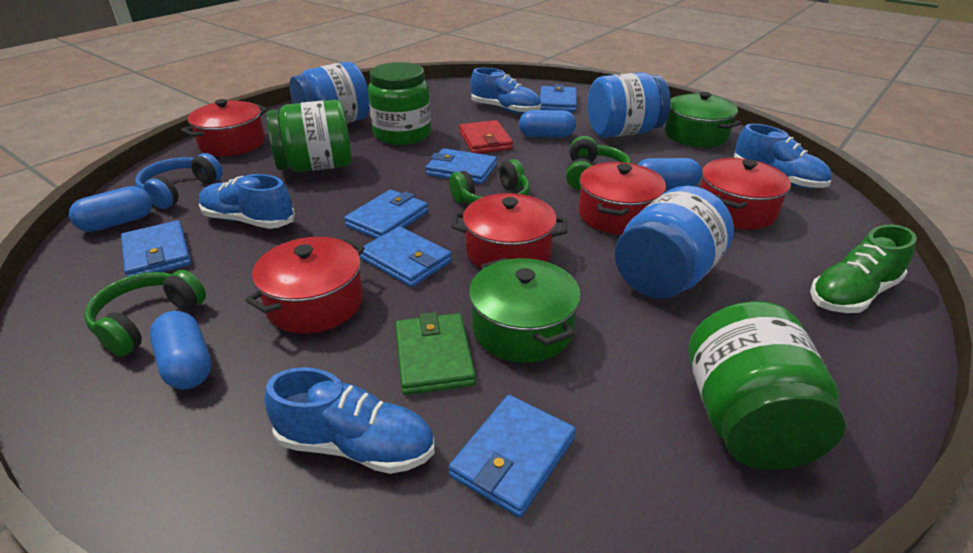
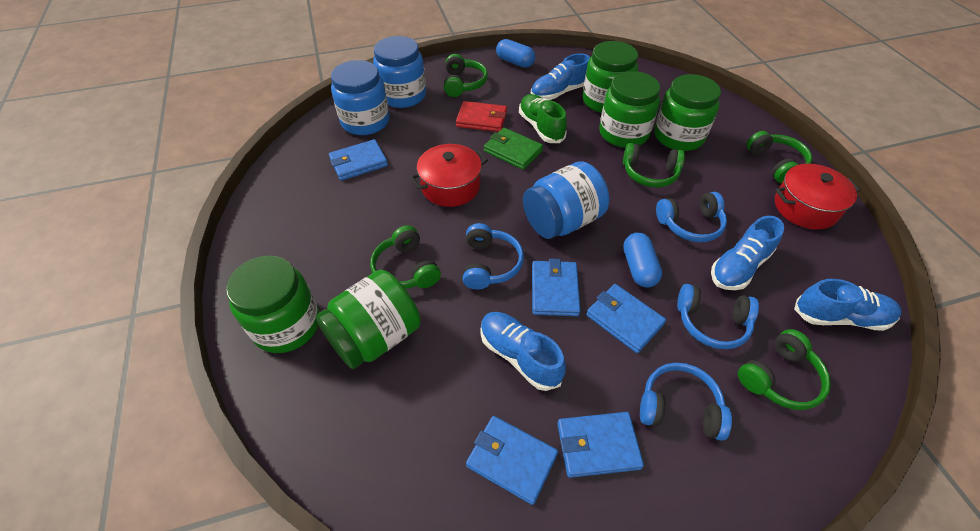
blue capsule: 4 -> 2
blue headphones: 1 -> 4
blue wallet: 6 -> 5
green headphones: 3 -> 5
green jar: 3 -> 5
green pot: 2 -> 0
red pot: 5 -> 2

